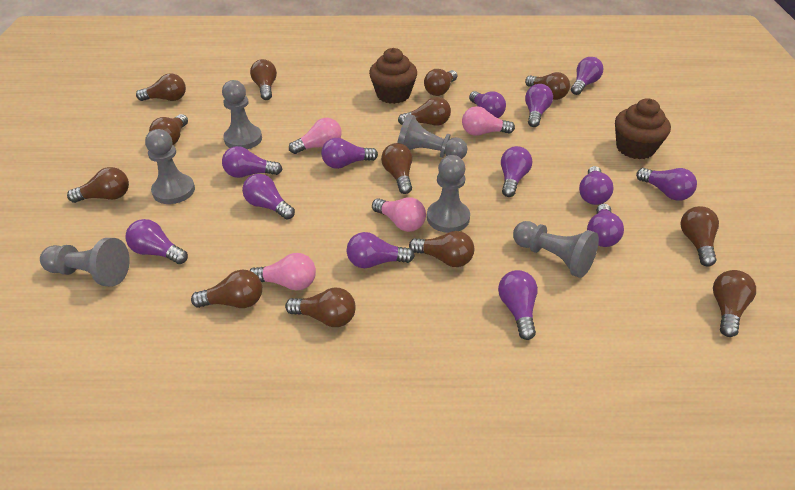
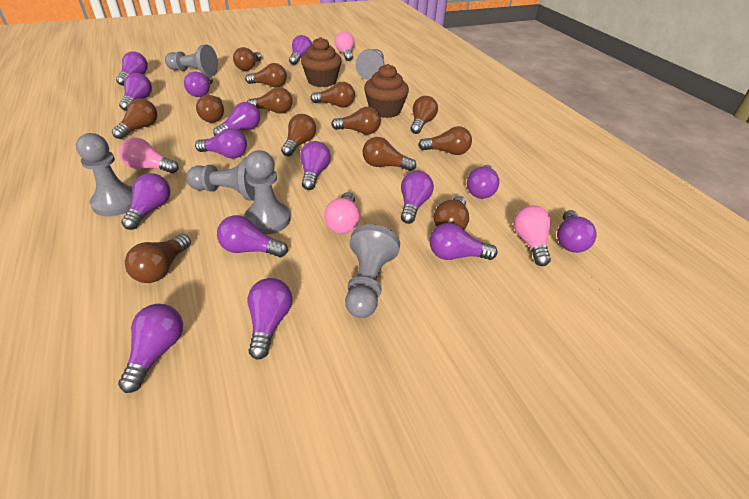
purple light bulb: 13 -> 15

